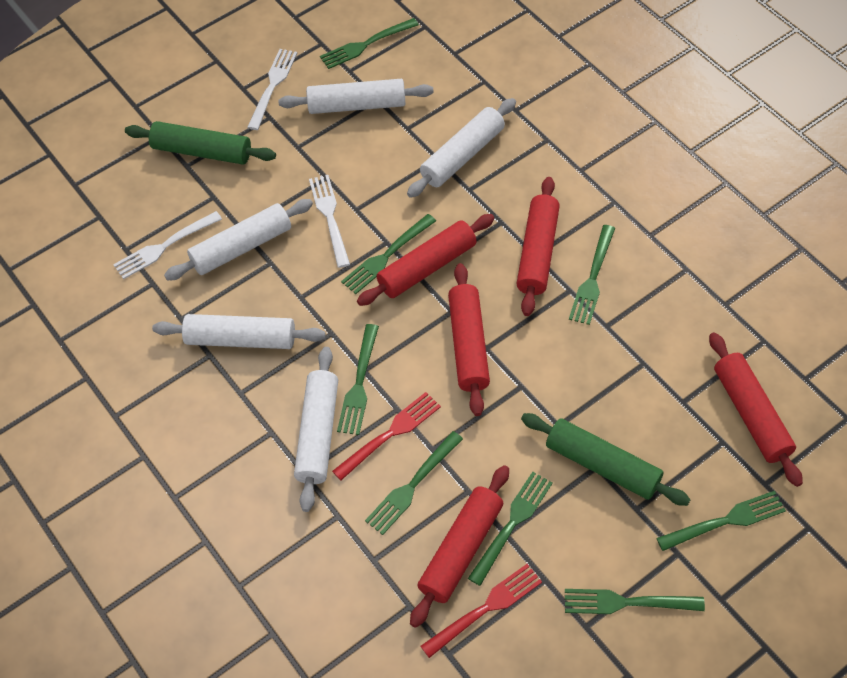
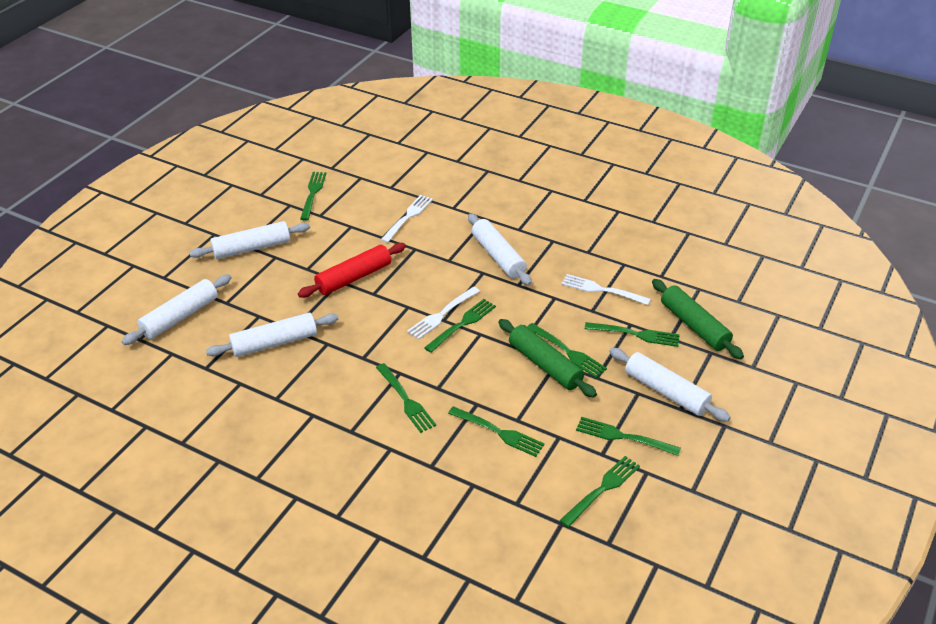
red fork: 2 -> 0
red rolling pin: 5 -> 1

